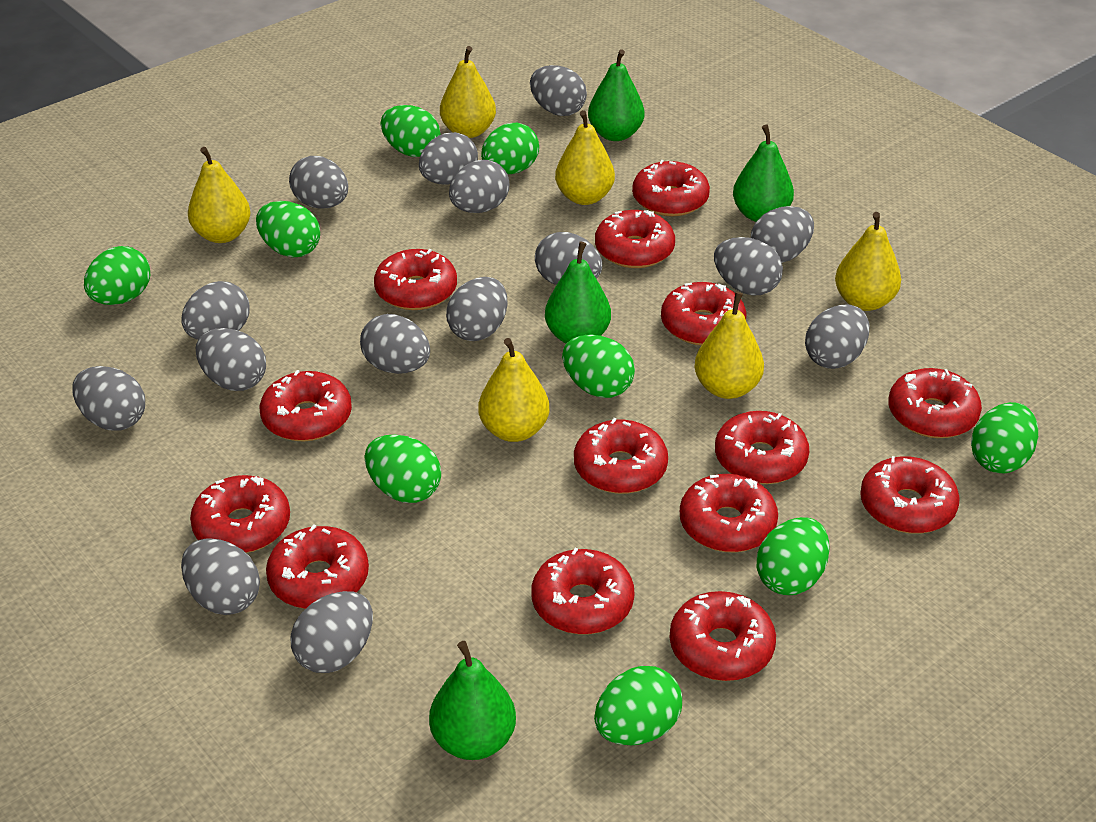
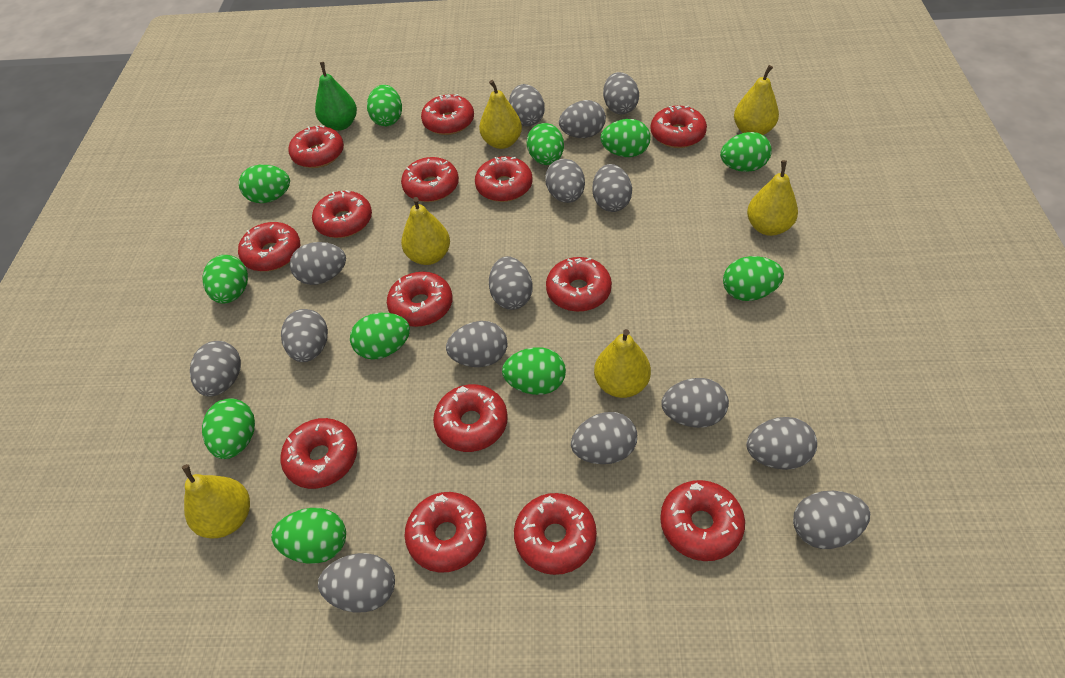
green egg: 9 -> 11
green pear: 4 -> 1

